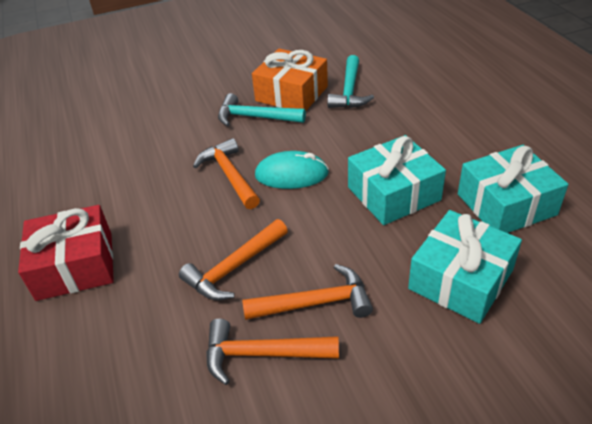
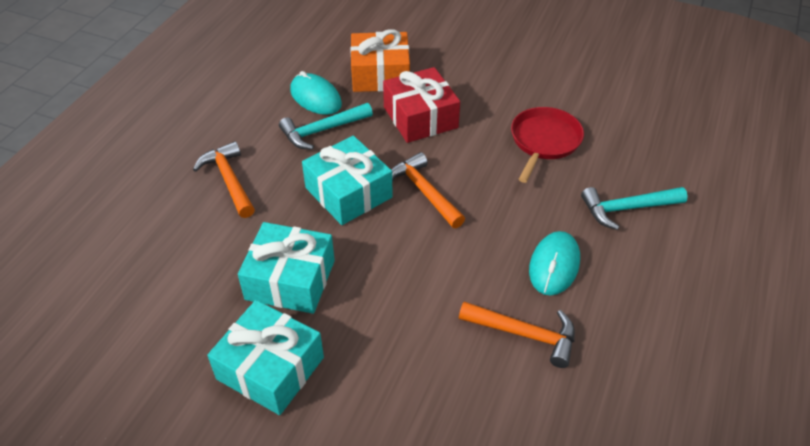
orange hammer: 4 -> 3
red pan: 0 -> 1
turquoise mouse: 1 -> 2

